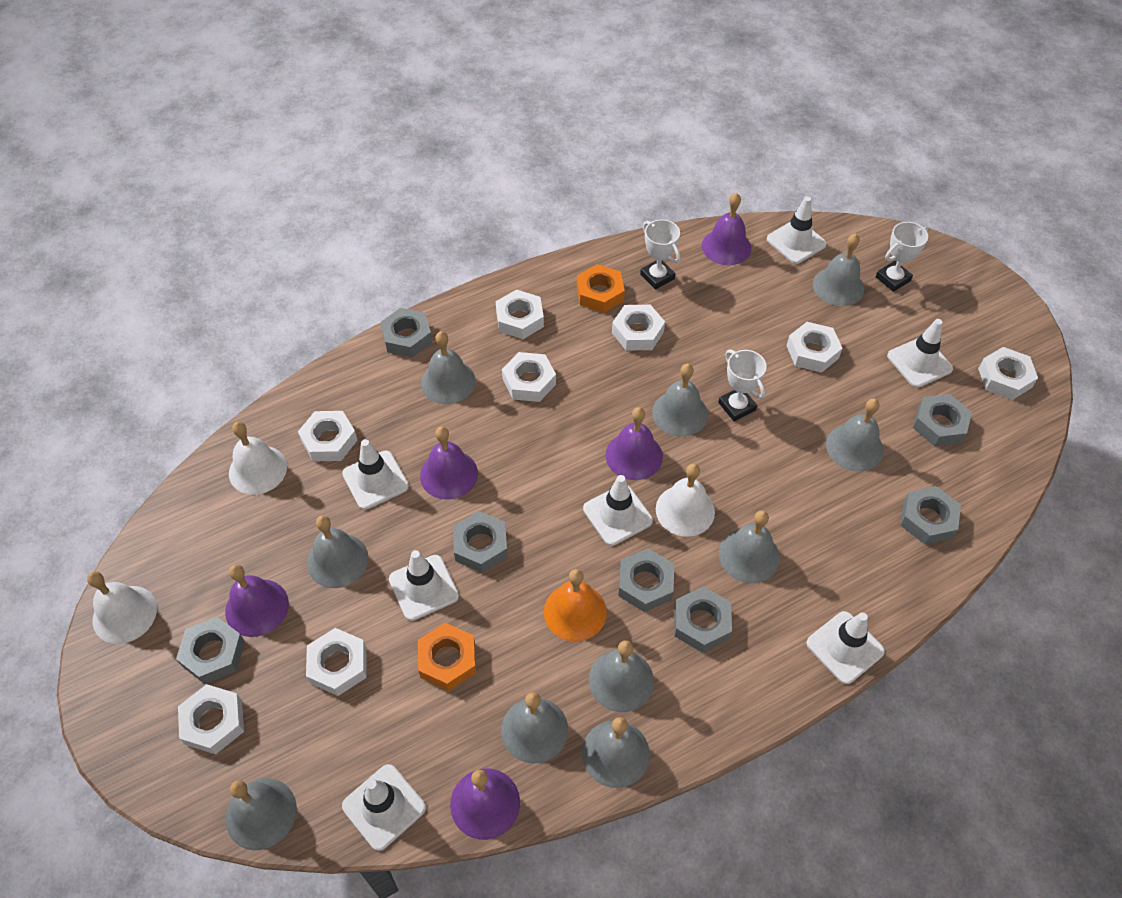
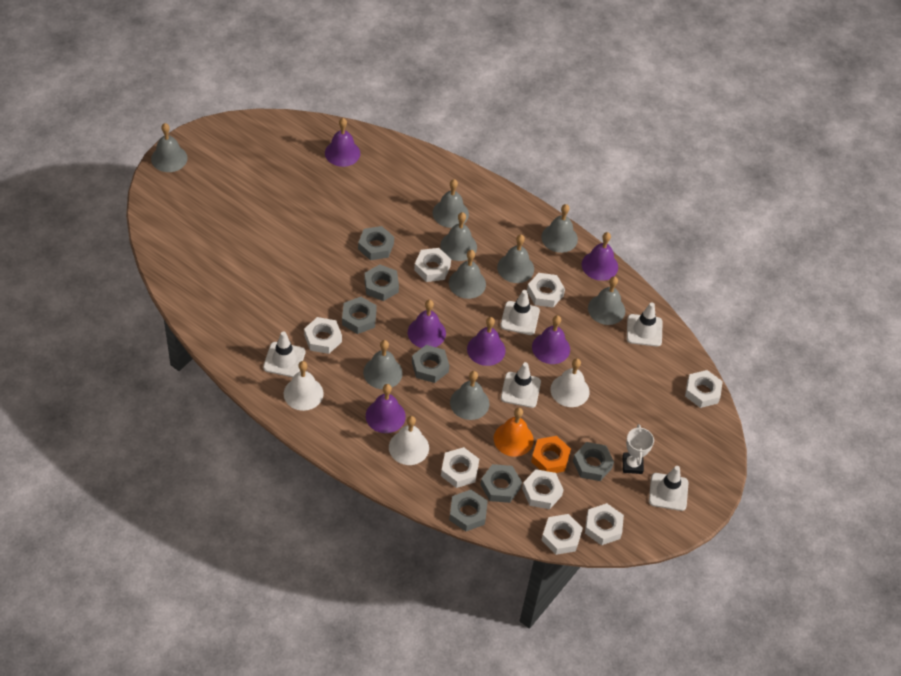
grey bell: 10 -> 9
orange nut: 2 -> 1
purple bell: 5 -> 6
white traffic cone: 7 -> 5
white trophy: 3 -> 1

